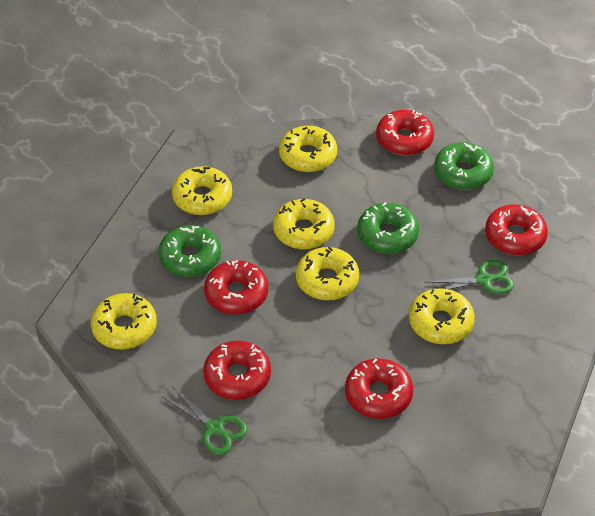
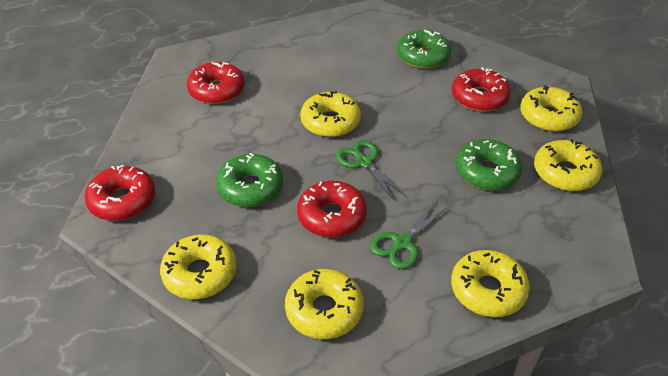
red donut: 5 -> 4

